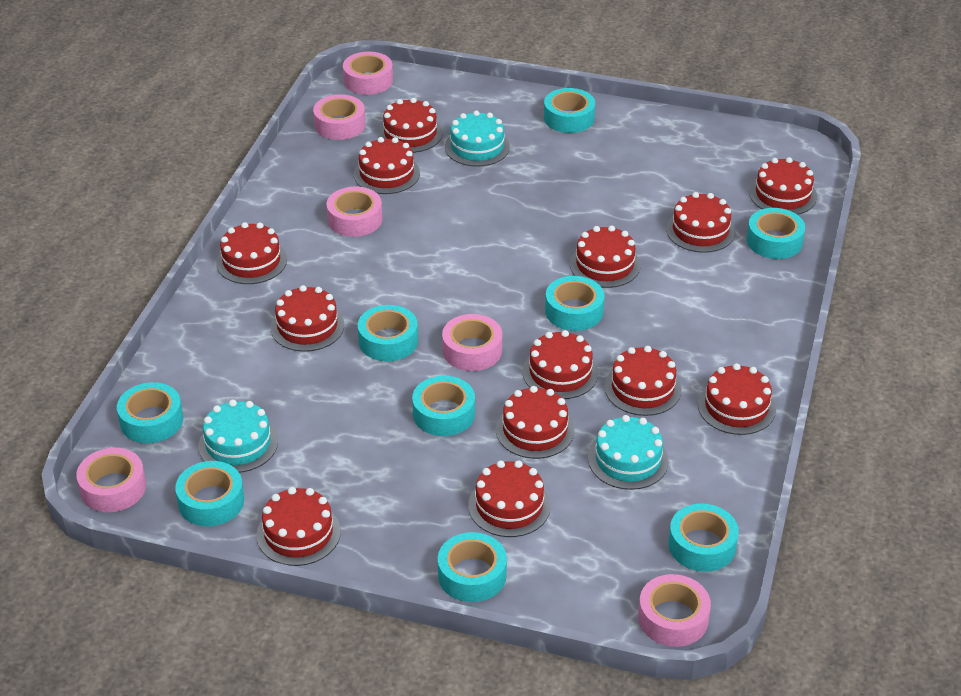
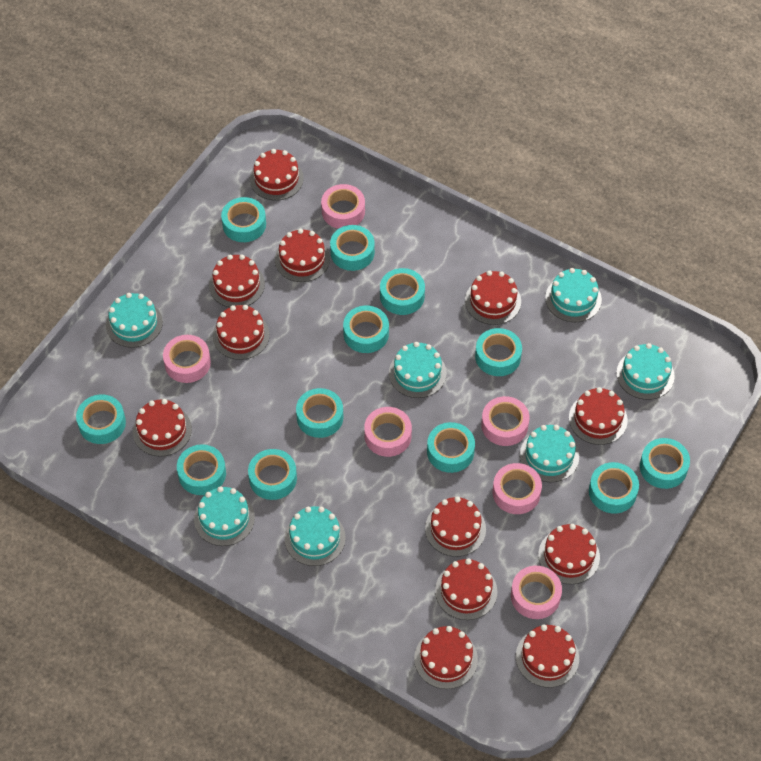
red cake: 13 -> 12
turquoise cake: 3 -> 7
turquoise tape: 9 -> 12

